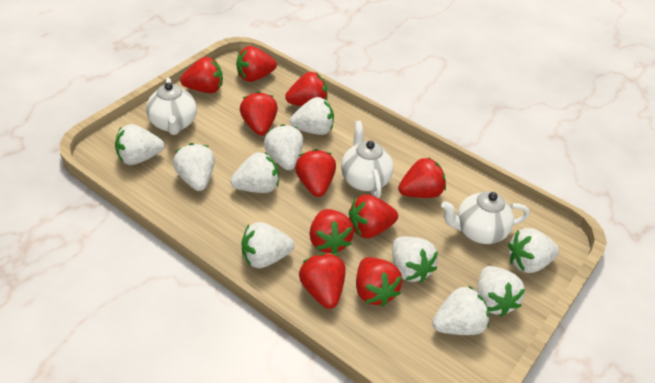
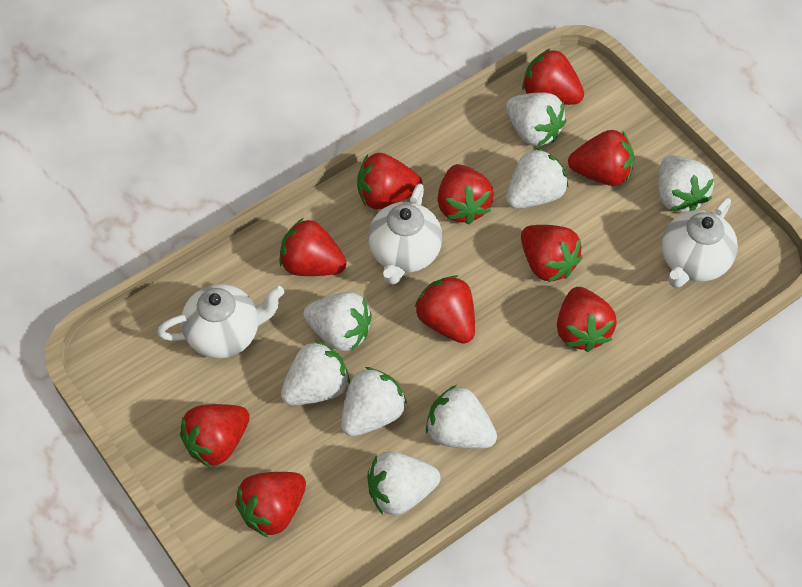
white strawberry: 10 -> 8

